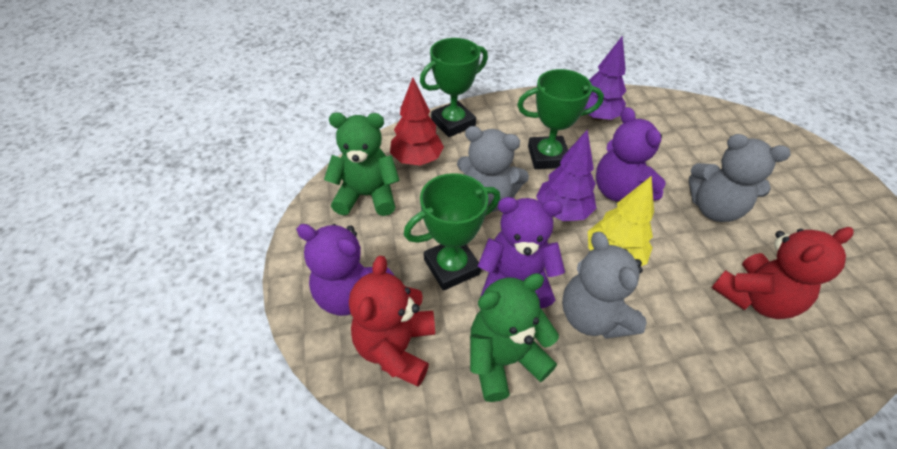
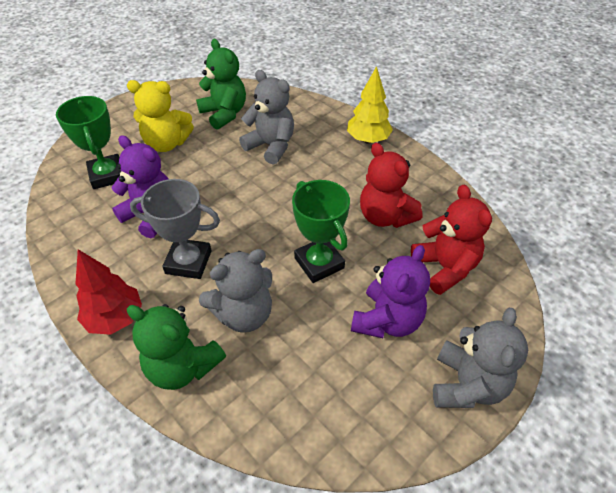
green trophy: 3 -> 2
grey trophy: 0 -> 1
purple teddy bear: 3 -> 2
purple tree: 2 -> 0
yellow teddy bear: 0 -> 1

